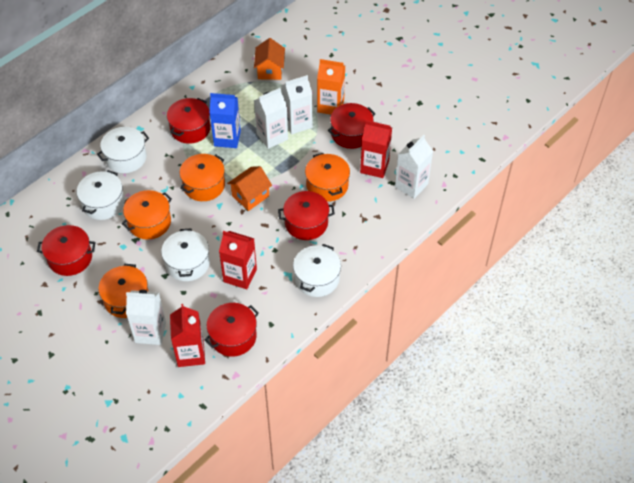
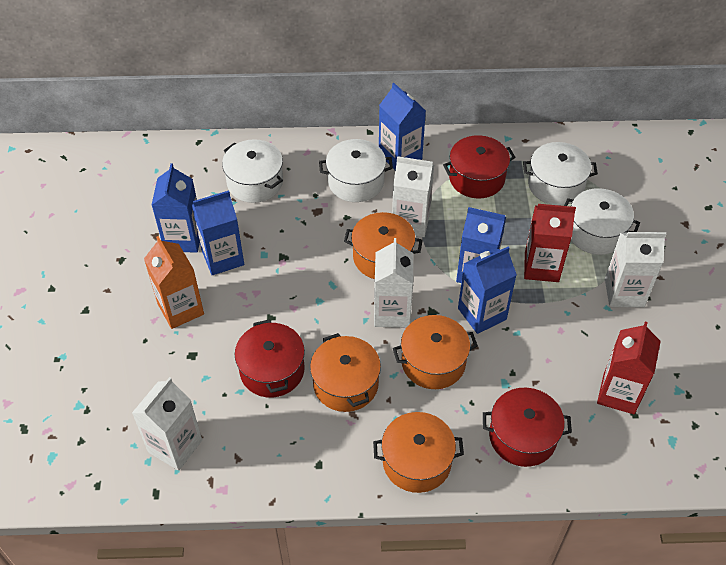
blue carton: 1 -> 5
orange house: 2 -> 0
red carton: 3 -> 2
red pot: 5 -> 3

